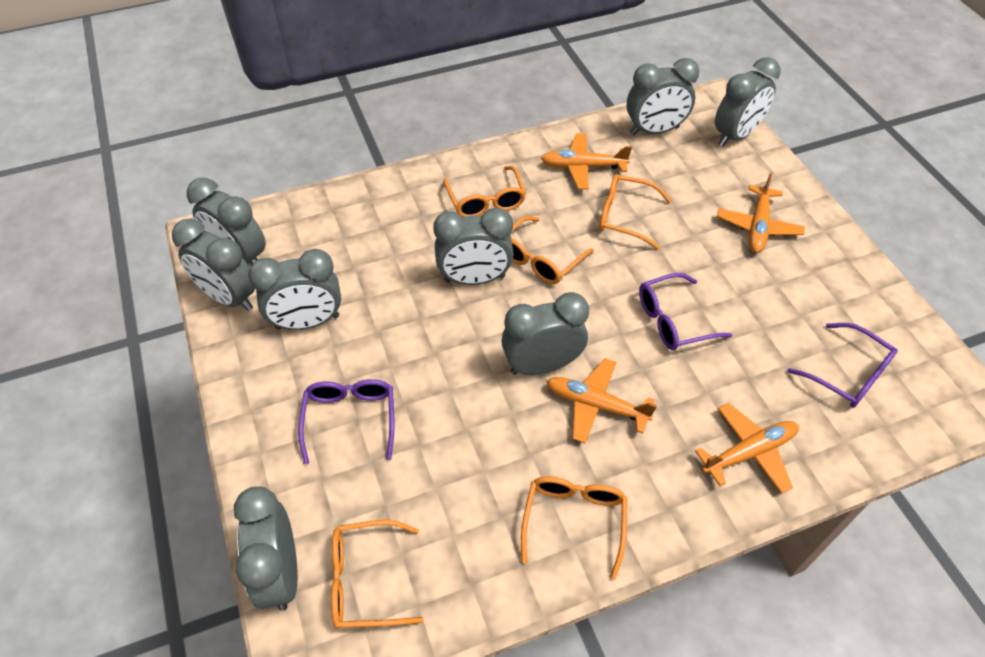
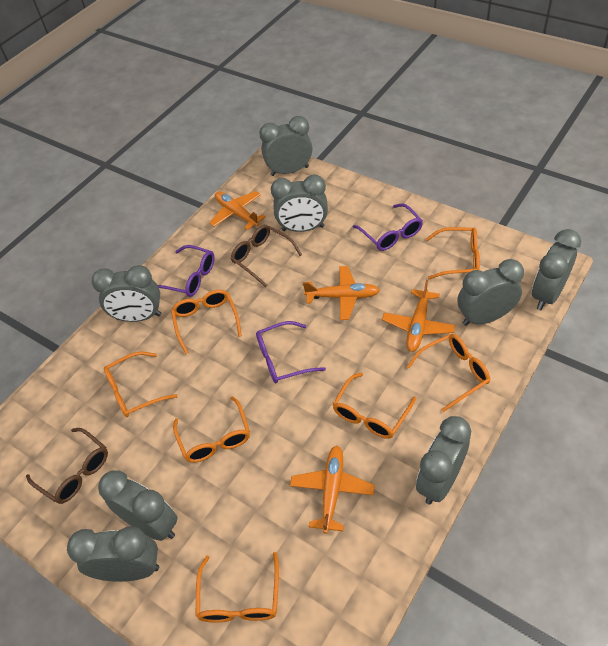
brown glasses: 0 -> 2
orange glasses: 5 -> 7

